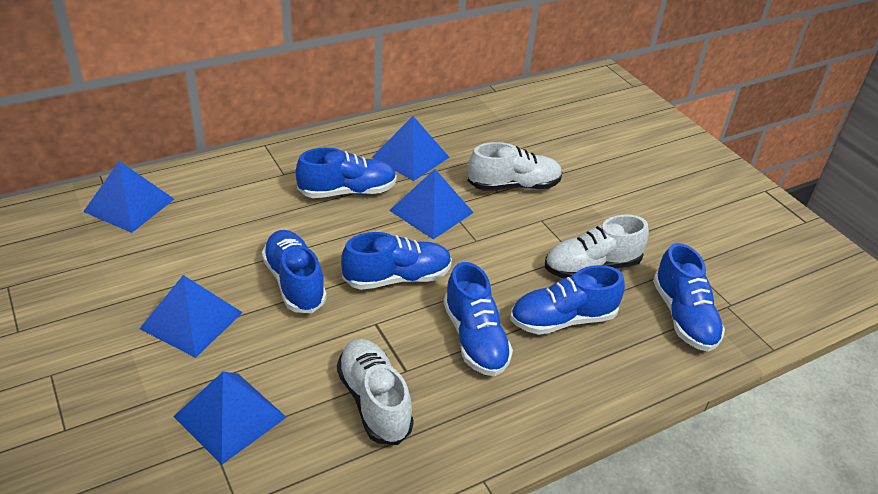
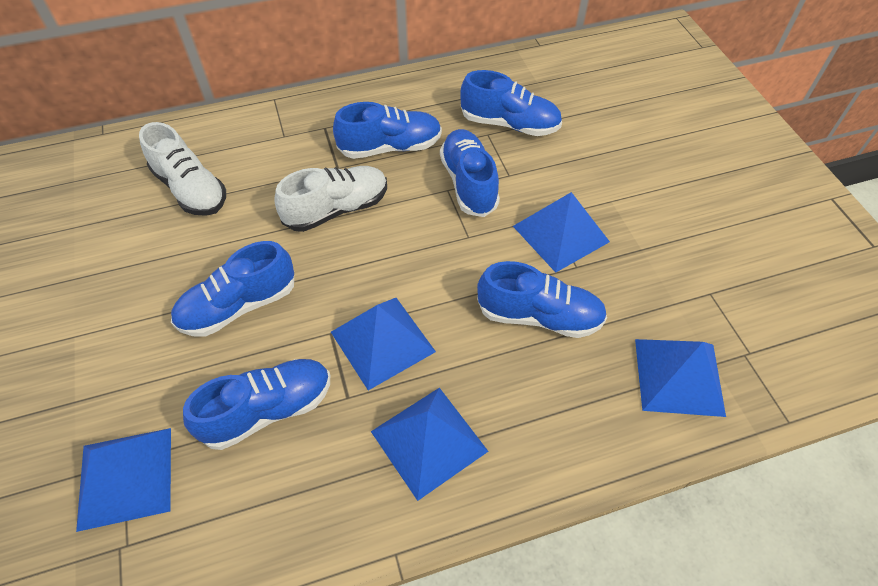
white shoe: 3 -> 2

